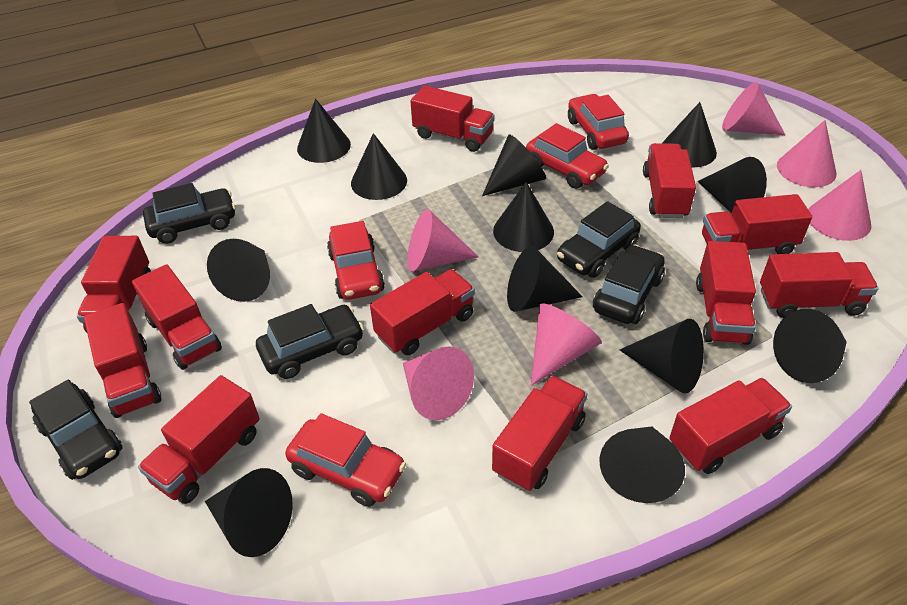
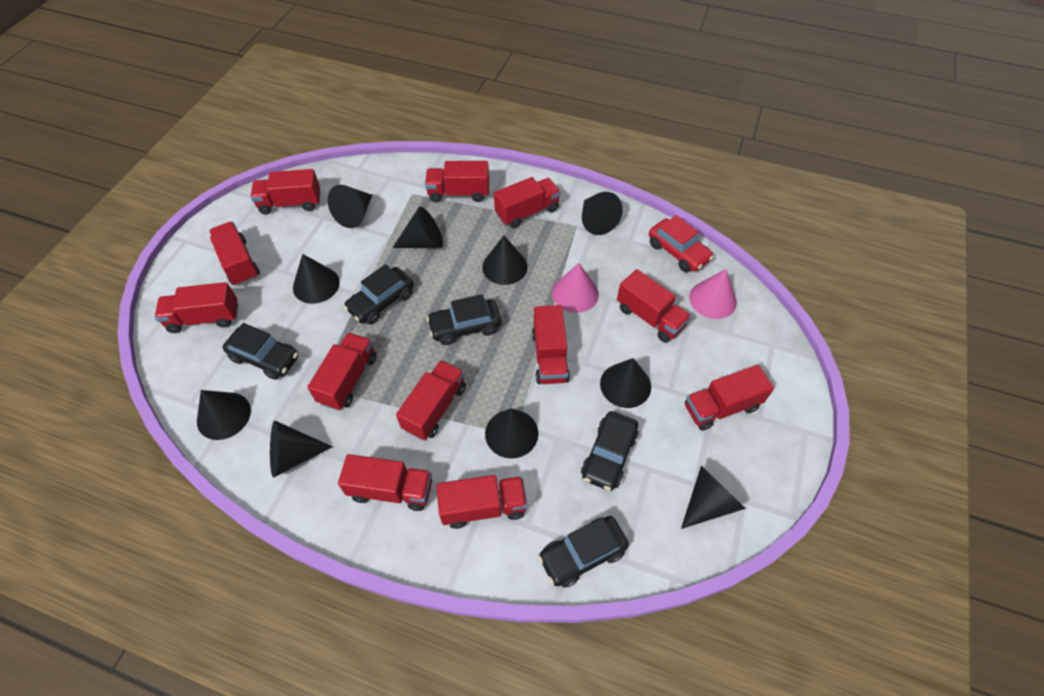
black cone: 12 -> 10
pink cone: 6 -> 2
red car: 4 -> 1

